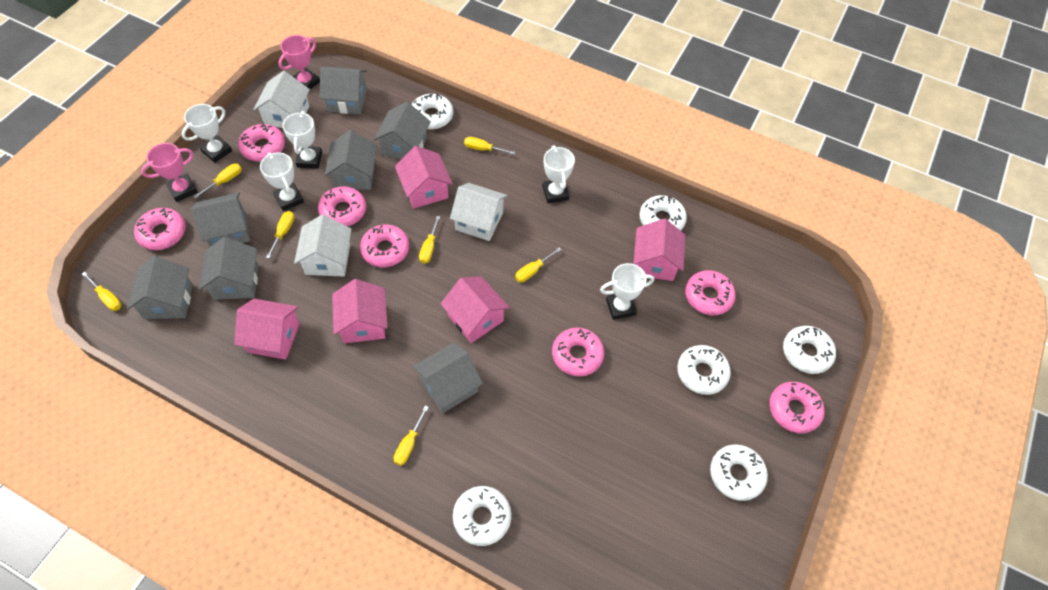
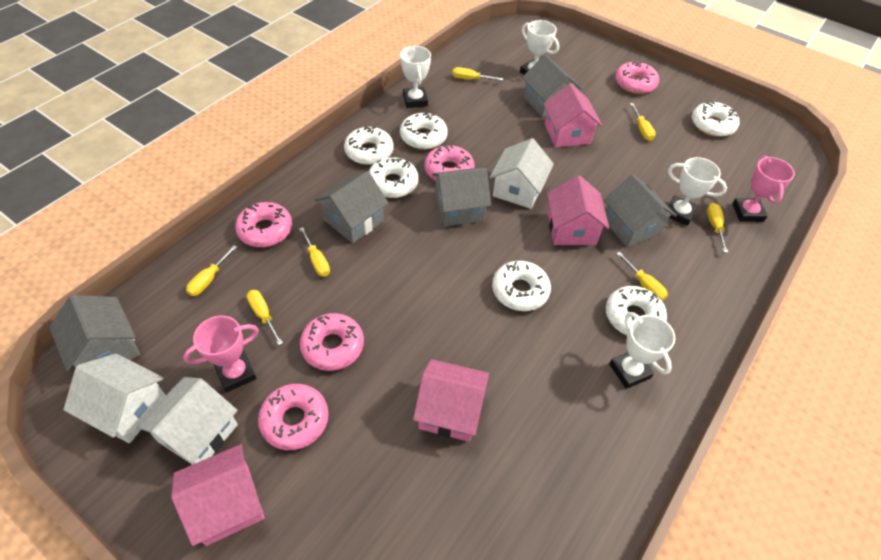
grey house: 7 -> 5
pink donut: 7 -> 5
pink house: 5 -> 4
white trophy: 5 -> 4

